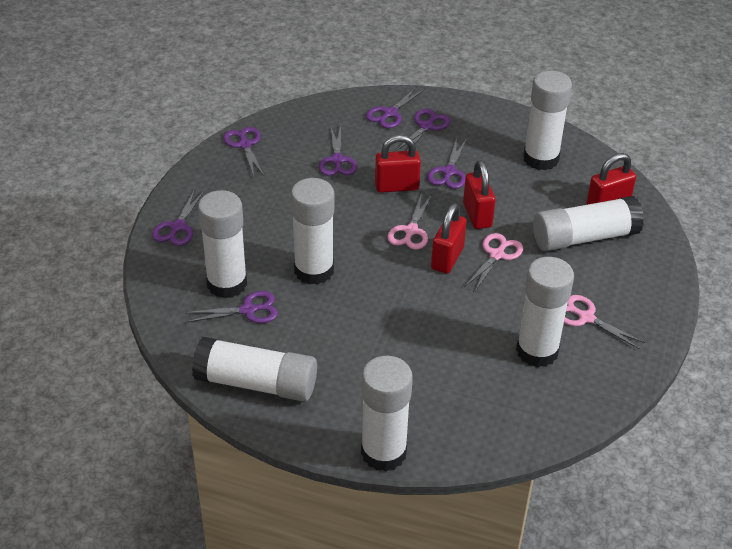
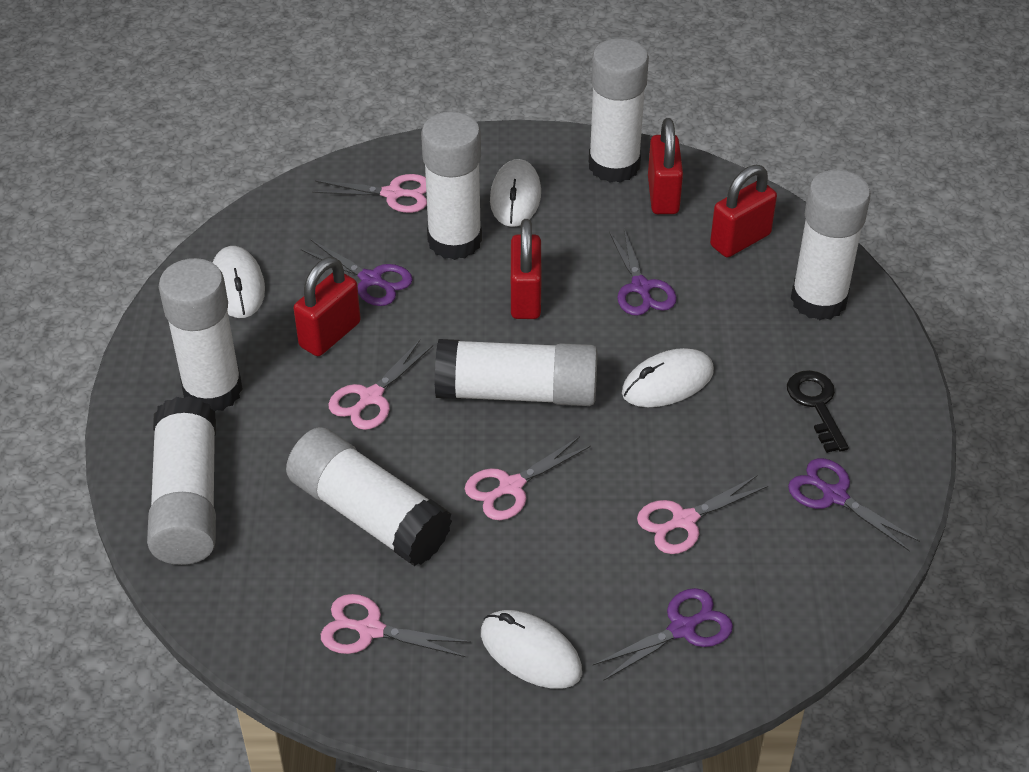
black key: 0 -> 1
pink scissors: 3 -> 5
purple scissors: 7 -> 4
white mouse: 0 -> 4

